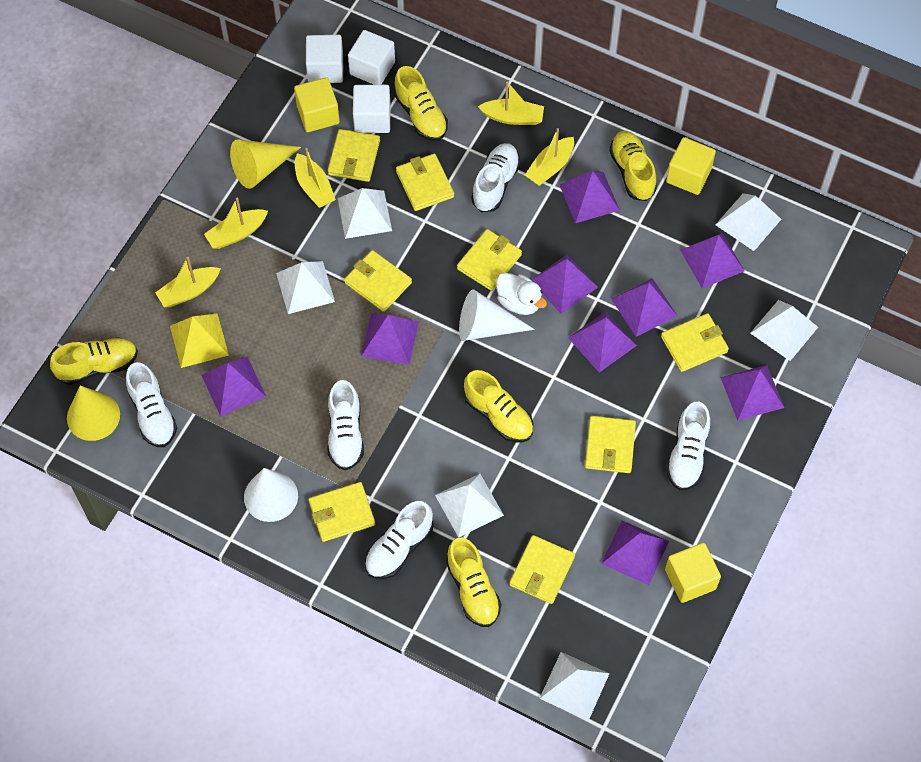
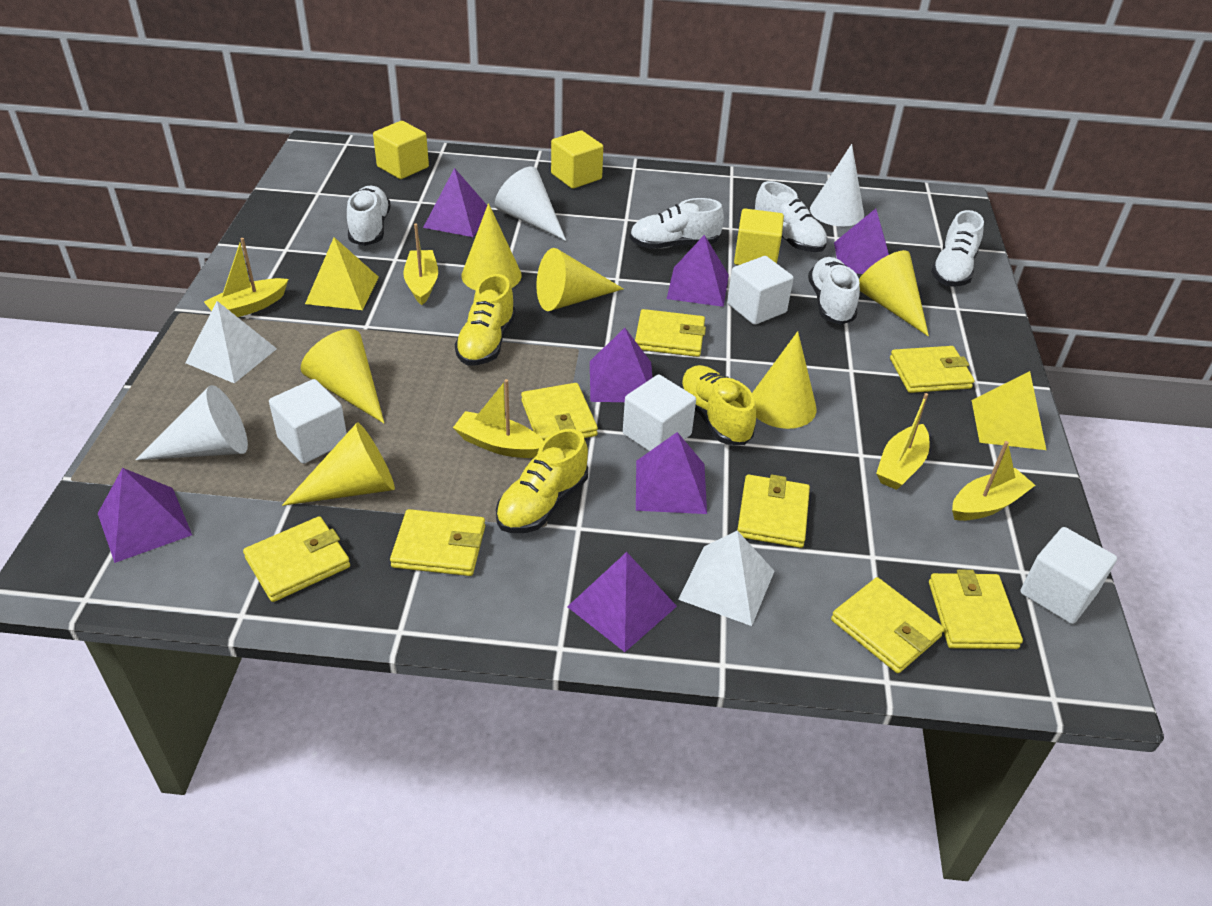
purple pyramid: 9 -> 7
white cone: 2 -> 3
white cube: 3 -> 4
white duck: 1 -> 0
white pyramid: 6 -> 2
yellow cone: 2 -> 6
yellow pyramid: 1 -> 2
yellow shoe: 5 -> 3

